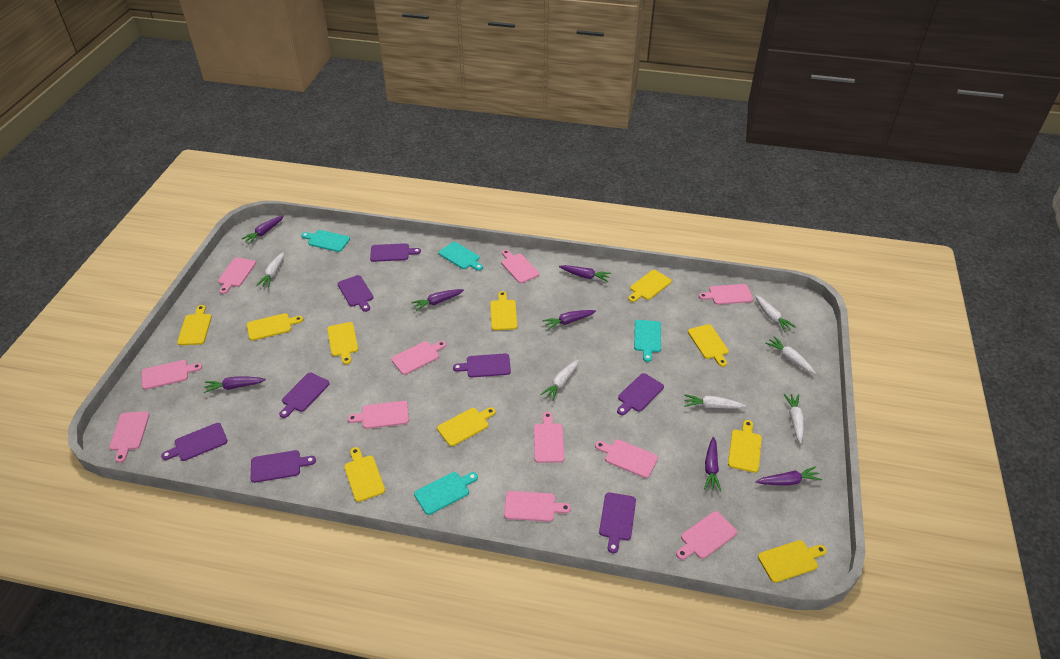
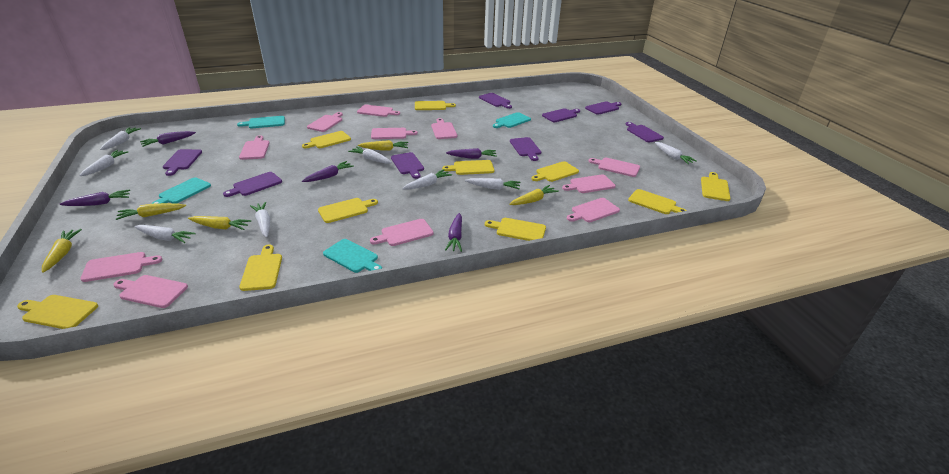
purple carrot: 7 -> 5
white carrot: 6 -> 8
yellow carrot: 0 -> 5

